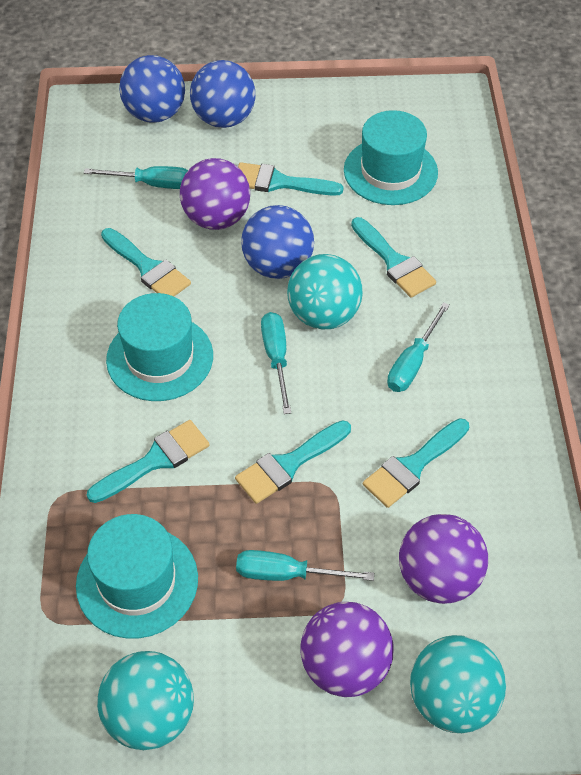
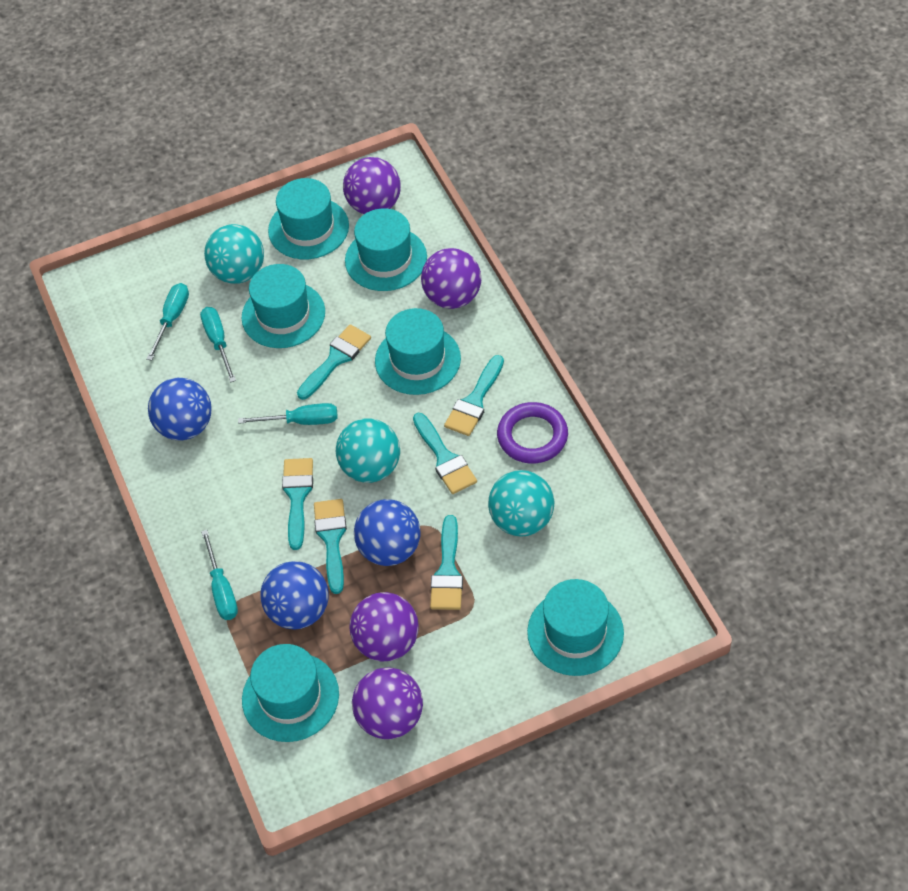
purple ball: 3 -> 4
purple ring: 0 -> 1
turquoise hat: 3 -> 6

